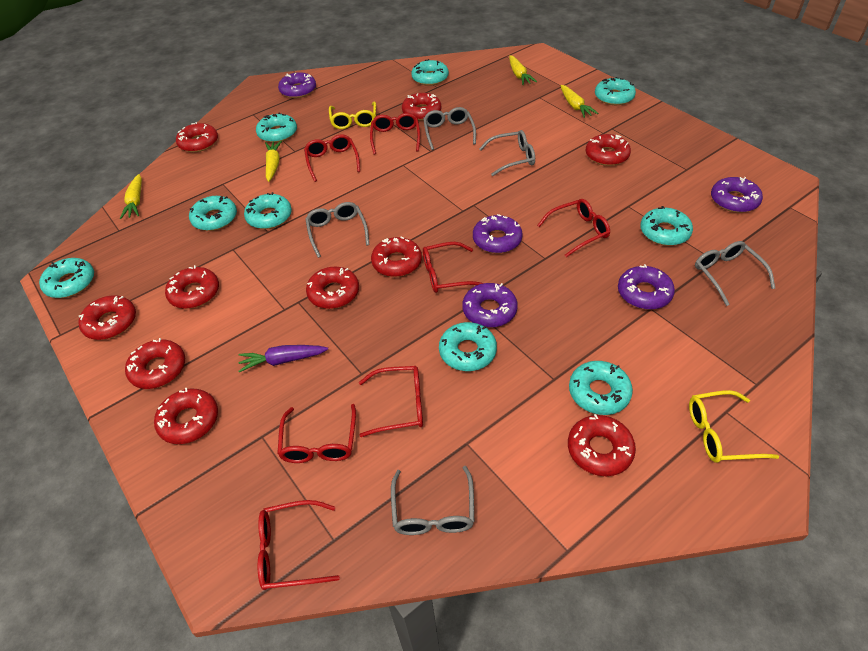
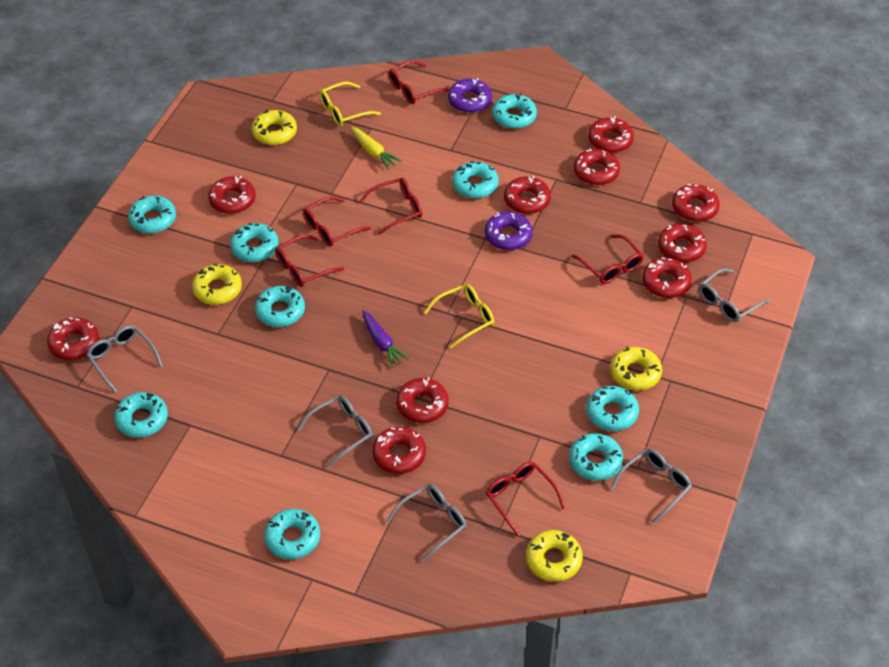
purple donut: 5 -> 2
red glasses: 7 -> 6
yellow carrot: 4 -> 1
yellow donut: 0 -> 4

